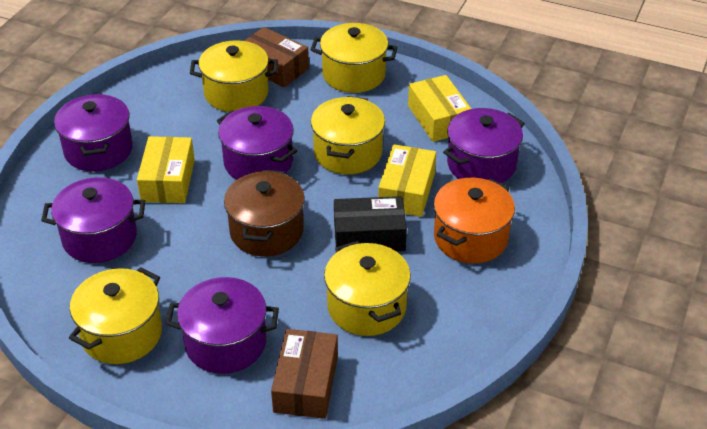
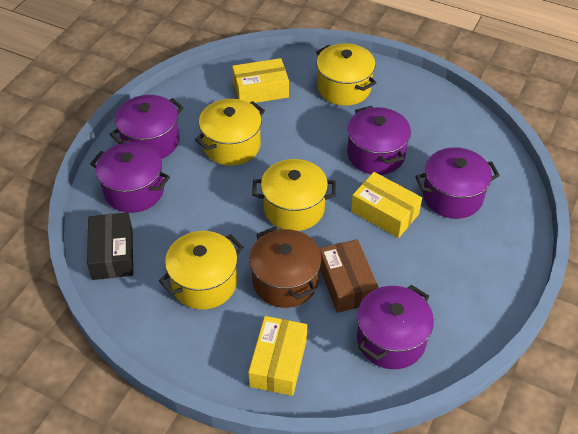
brown box: 2 -> 1
orange pot: 1 -> 0
yellow pot: 5 -> 4

